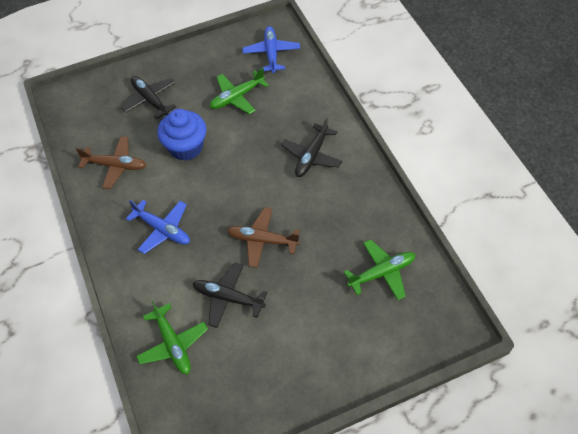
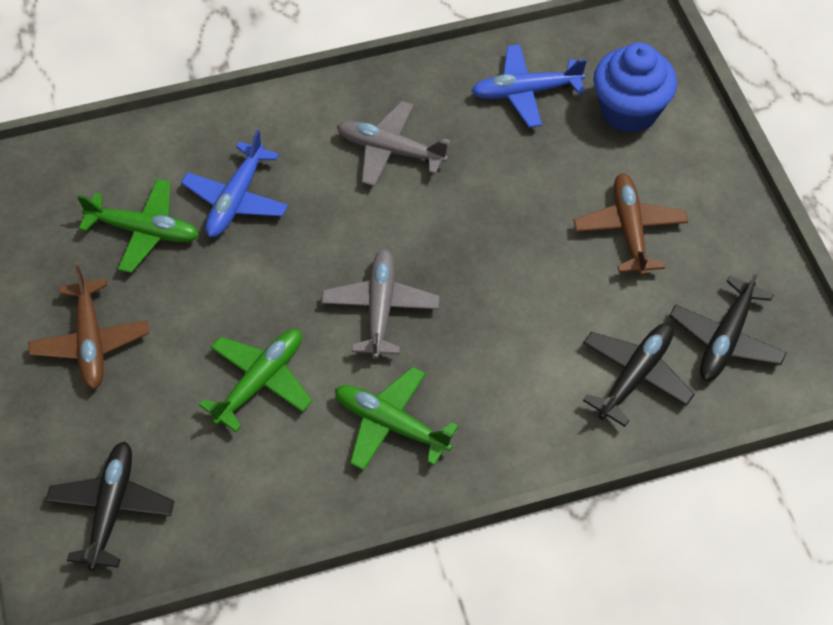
grey plane: 0 -> 2

